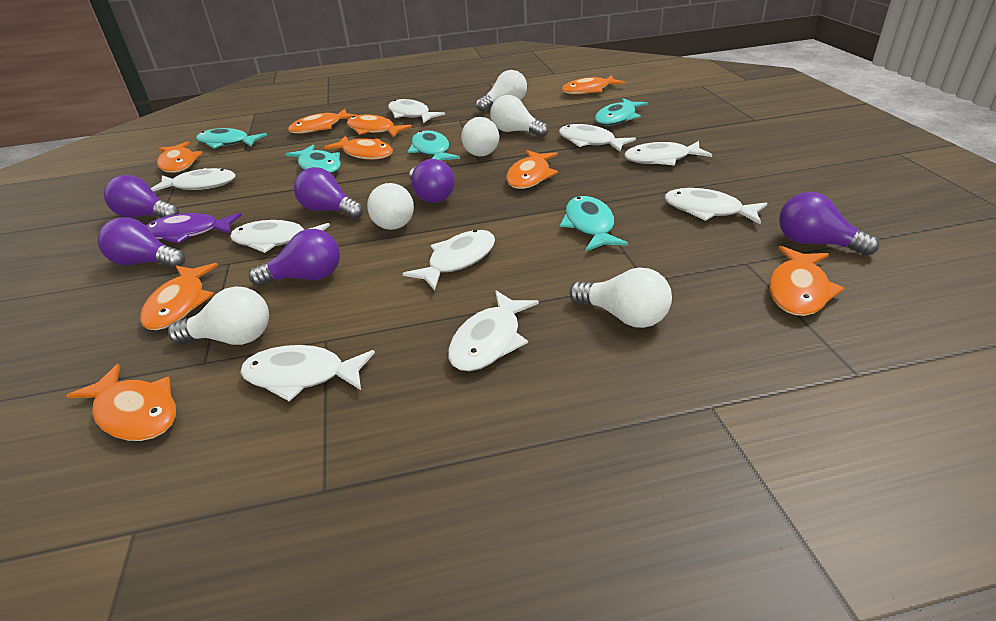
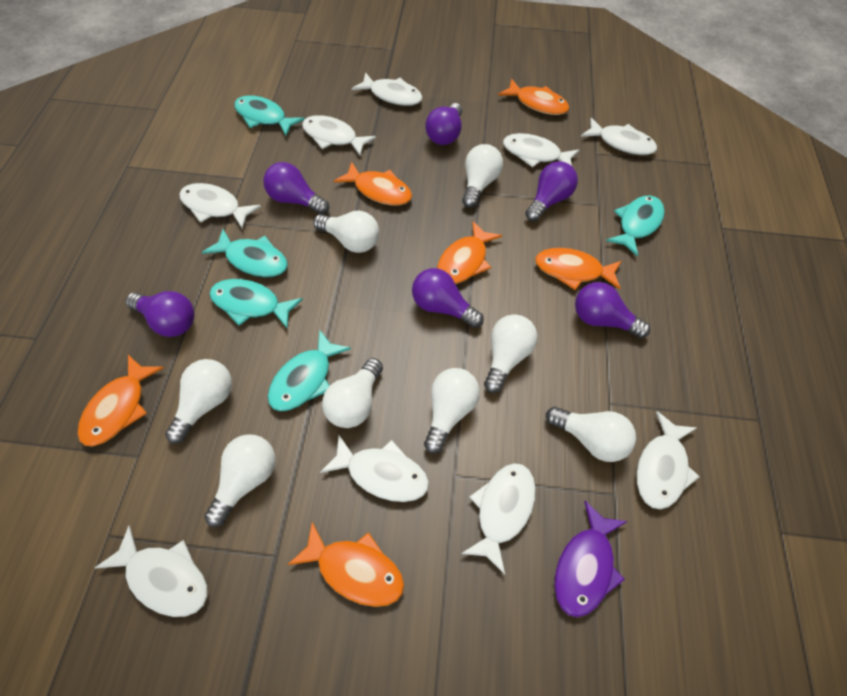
orange fish: 9 -> 6
white light bulb: 6 -> 8

